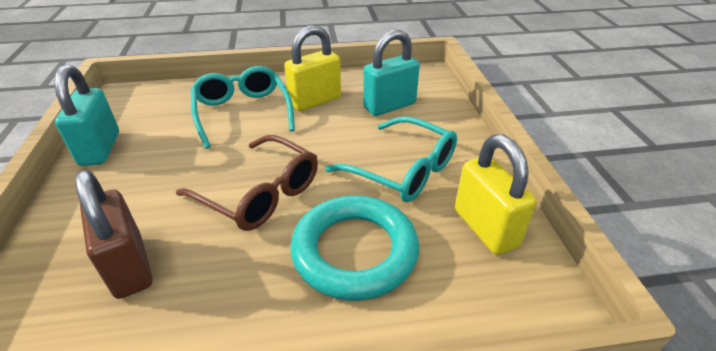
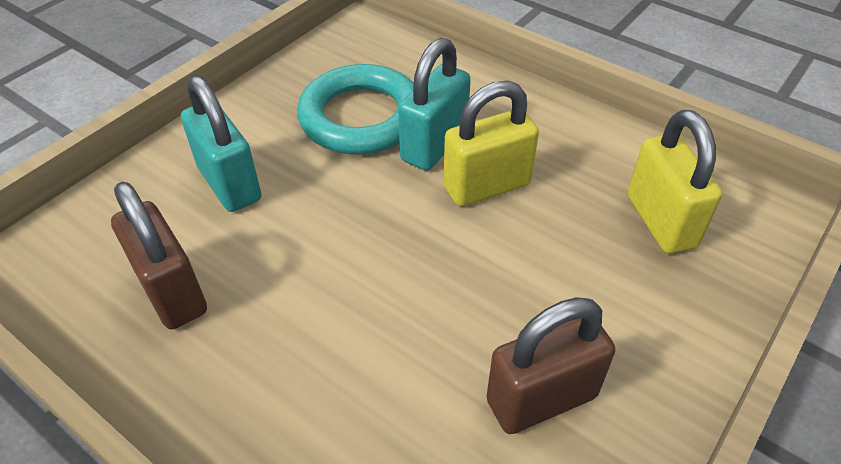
brown glasses: 1 -> 0
brown padlock: 1 -> 2
turquoise glasses: 2 -> 0

